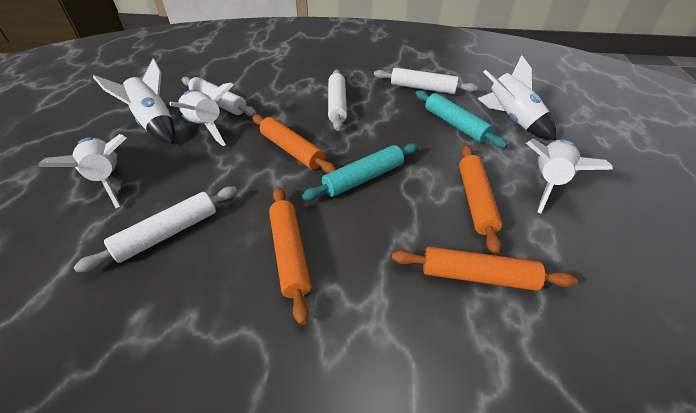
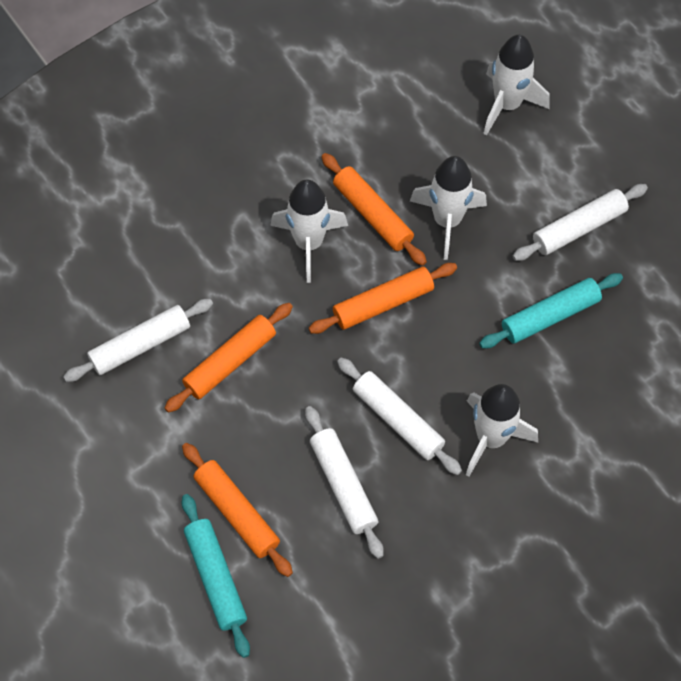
white rocket: 5 -> 4

